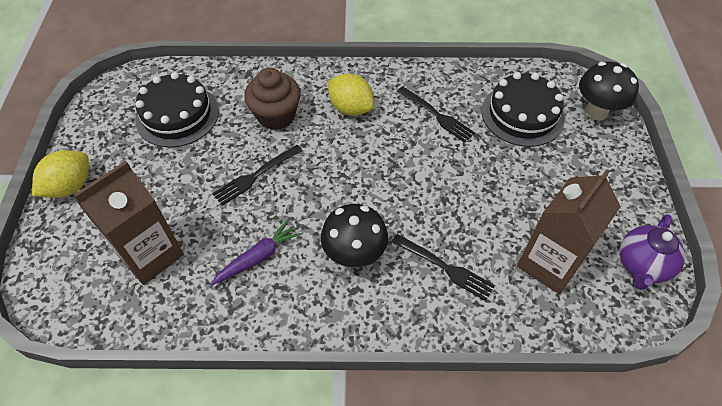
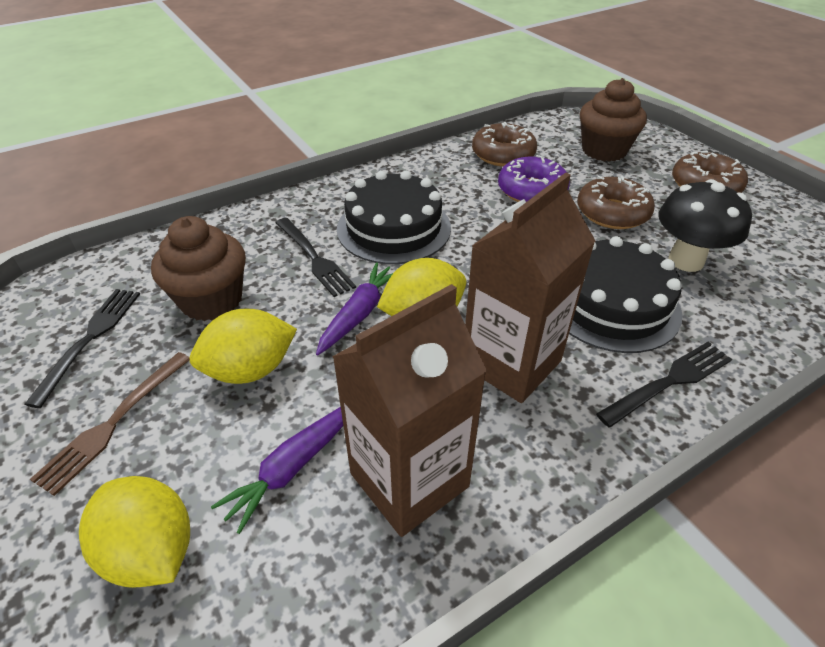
black mushroom: 2 -> 1
brown cupcake: 1 -> 2
brown donut: 0 -> 3
brown fork: 0 -> 1
purple carrot: 1 -> 2
purple donut: 0 -> 1
purple teapot: 1 -> 0
yellow lemon: 2 -> 3

